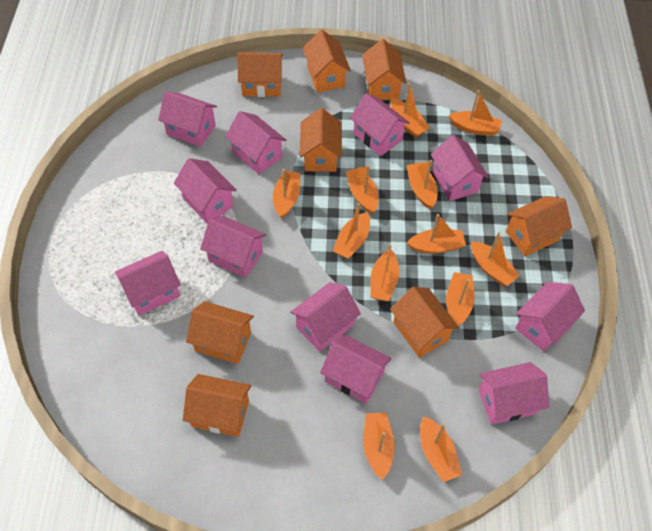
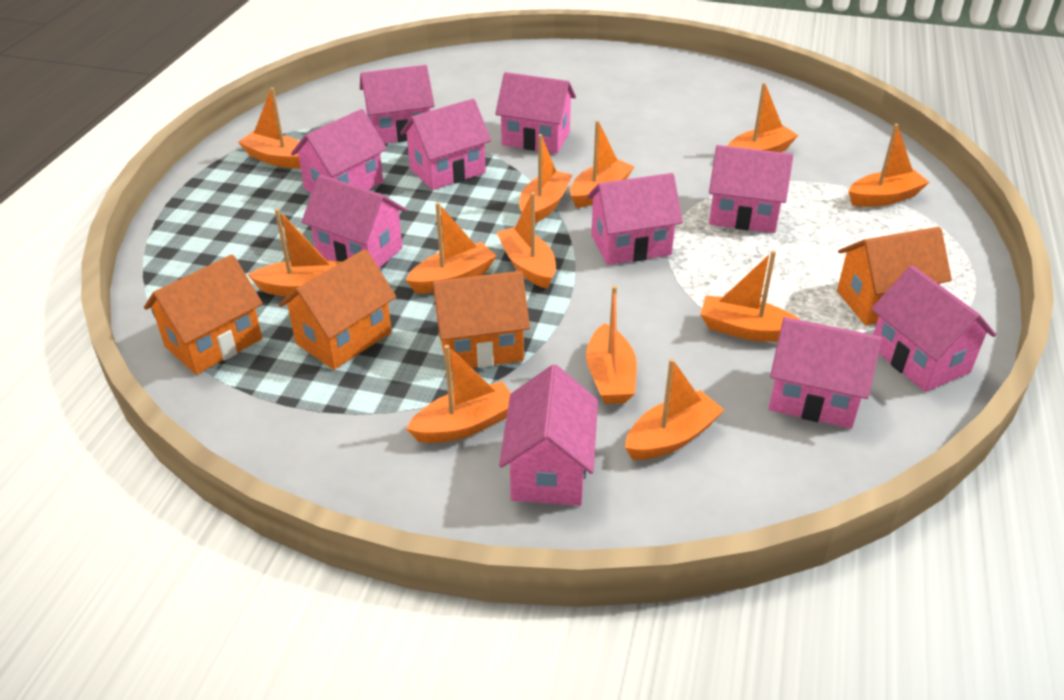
orange house: 8 -> 4
pink house: 11 -> 10

